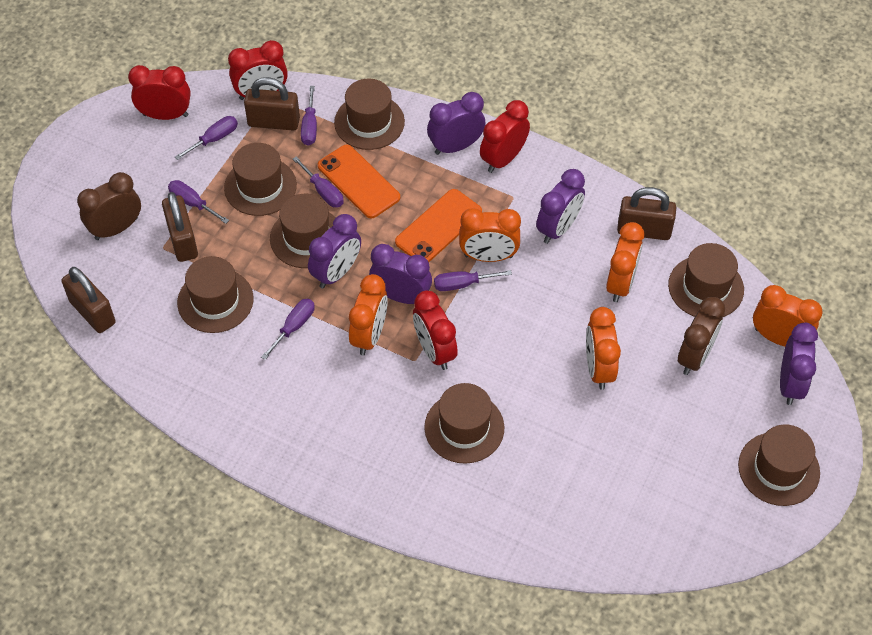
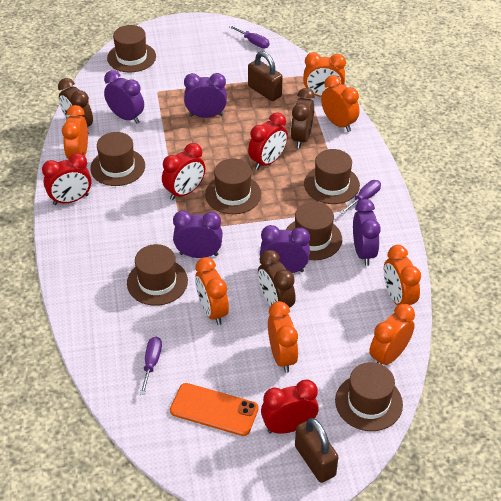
brown clock: 2 -> 3
brown padlock: 4 -> 2
orange clock: 5 -> 7
orange phone: 2 -> 1
purple screwdriver: 6 -> 3

